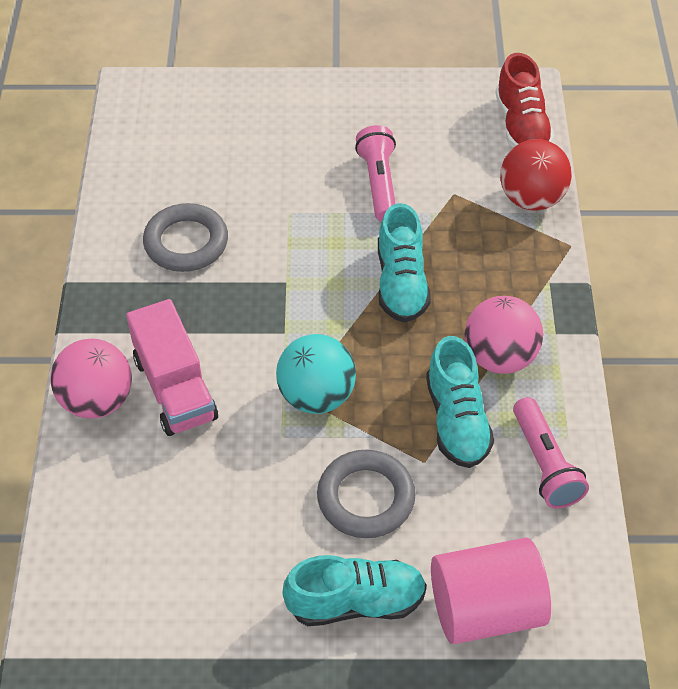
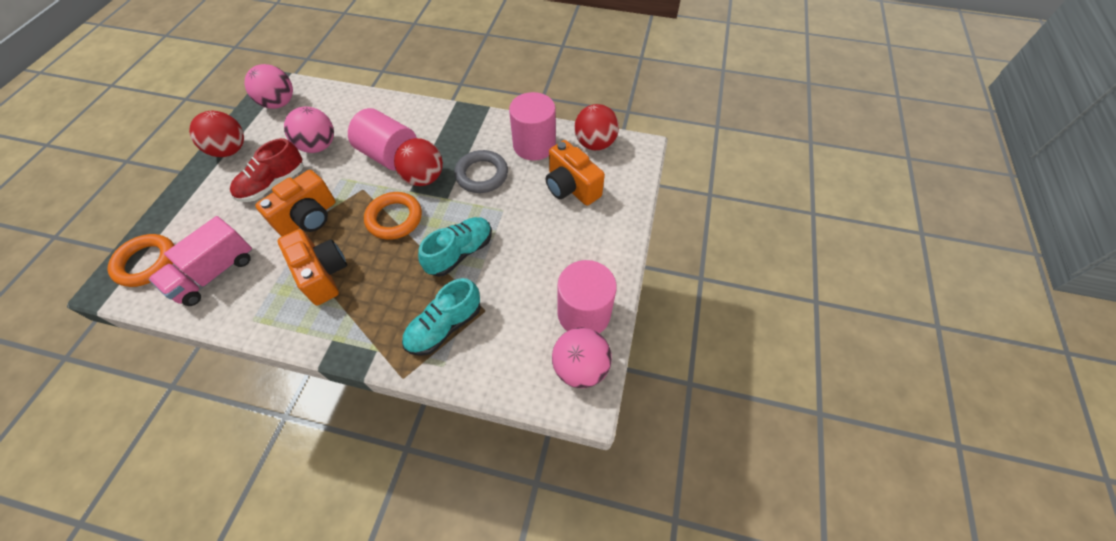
grey ring: 2 -> 1
orange camera: 0 -> 3
orange ring: 0 -> 2
pink ball: 2 -> 3
pink cylinder: 1 -> 3
pink flashlight: 2 -> 0
red ball: 1 -> 3
turquoise ball: 1 -> 0
turquoise shoe: 3 -> 2

